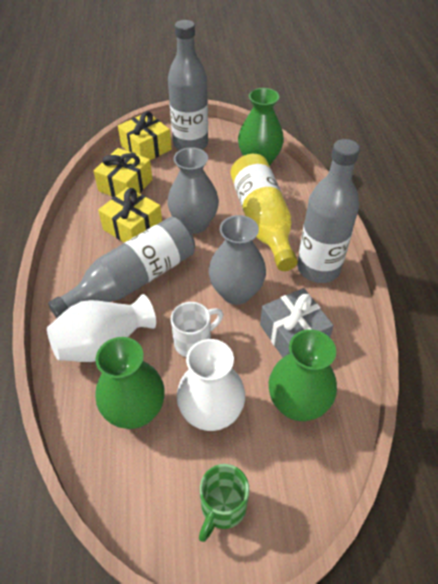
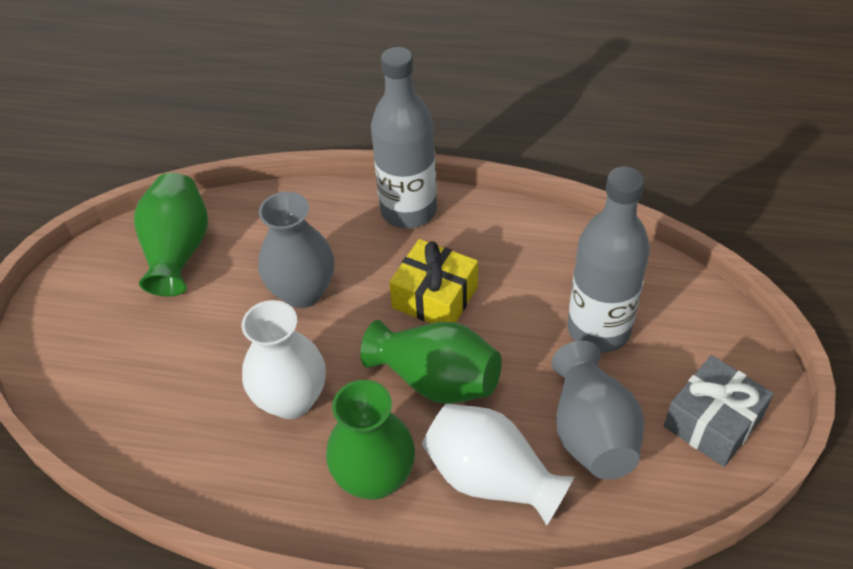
green mug: 1 -> 0
grey bottle: 3 -> 2
white mug: 1 -> 0
yellow bottle: 1 -> 0
yellow gift: 3 -> 1

